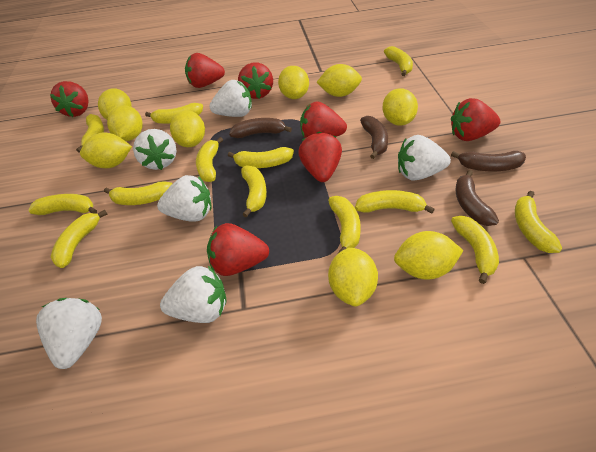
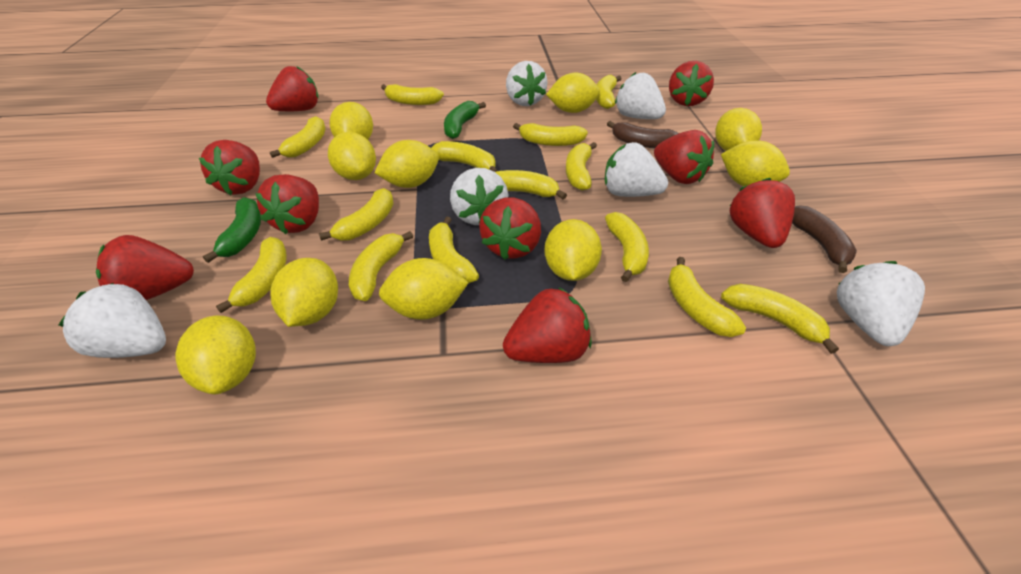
brown banana: 4 -> 2
green banana: 0 -> 2
red strawberry: 7 -> 9
yellow banana: 13 -> 14
yellow lemon: 9 -> 10

